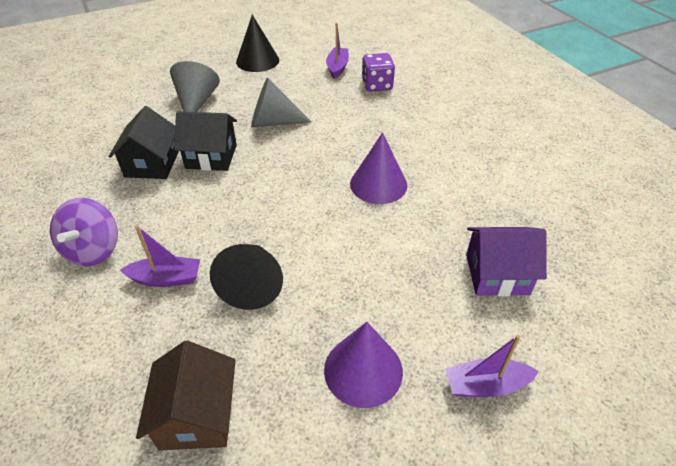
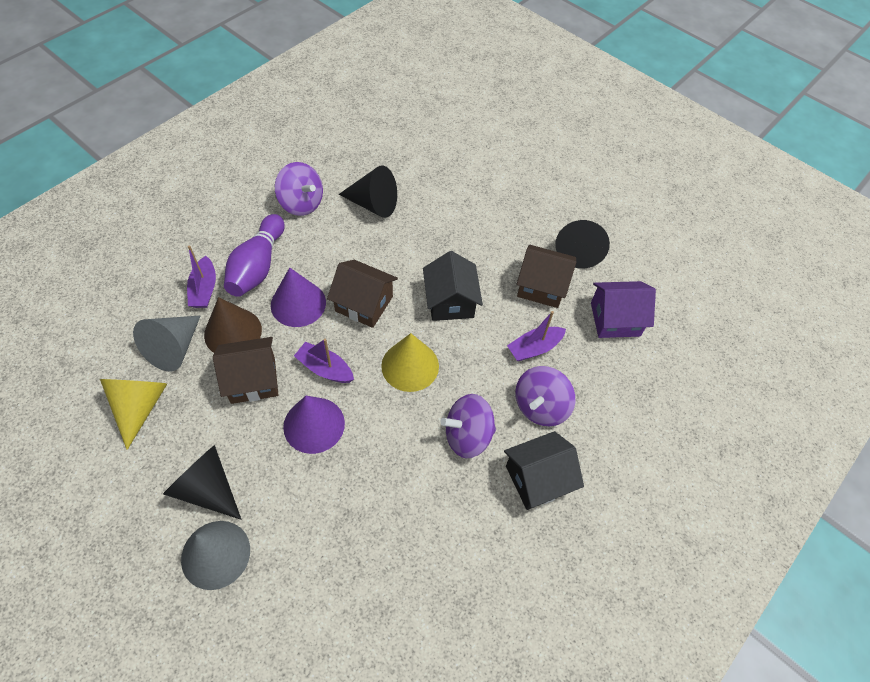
black cone: 2 -> 3
brown cone: 0 -> 1
brown house: 1 -> 3
purple bowling pin: 0 -> 1
purple dice: 1 -> 0
purple spinning top: 1 -> 3
yellow cone: 0 -> 2

